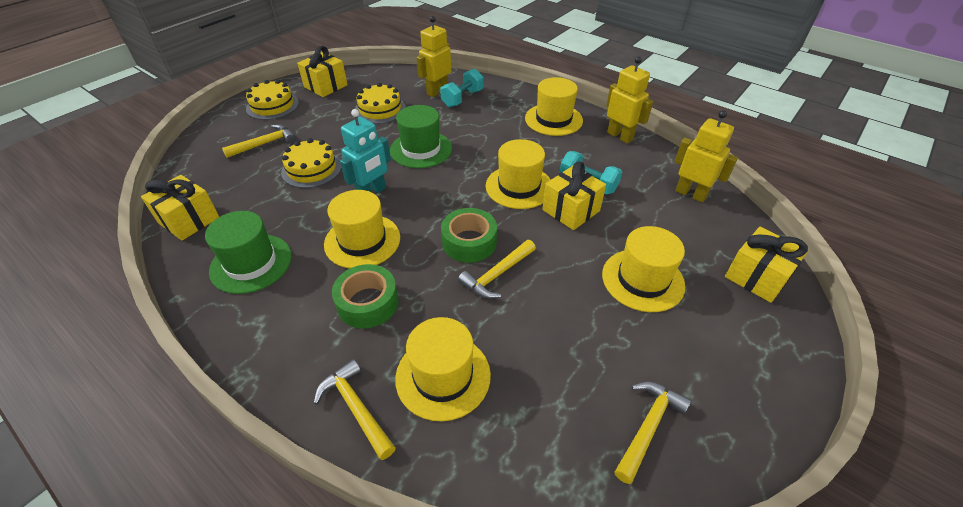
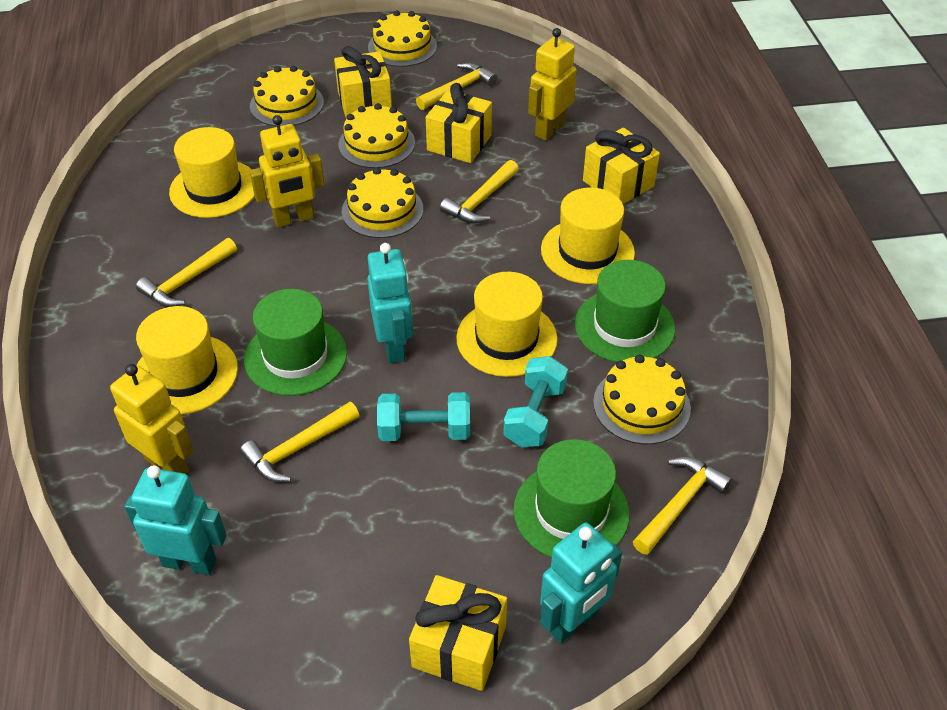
green hat: 2 -> 3
green tape: 2 -> 0
turquoise robot: 1 -> 3
yellow cake: 3 -> 5
yellow hammer: 4 -> 5
yellow hat: 5 -> 4

